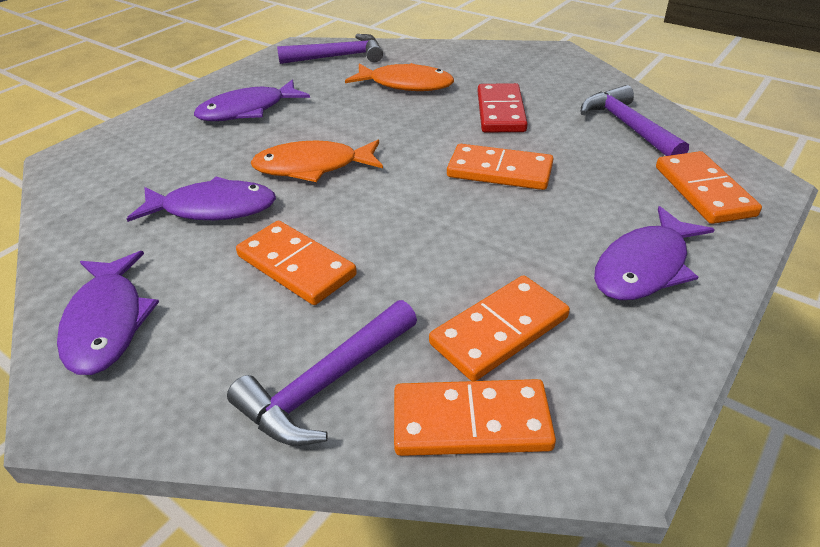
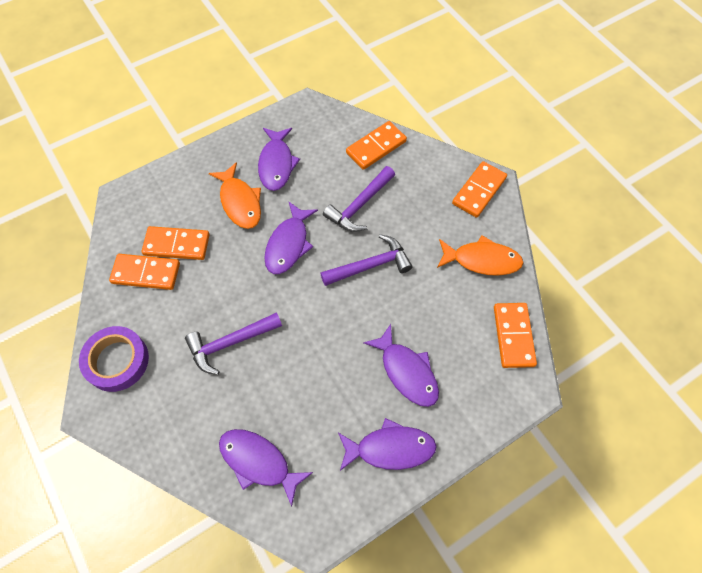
purple fish: 4 -> 5
purple tape: 0 -> 1
red domino: 1 -> 0

